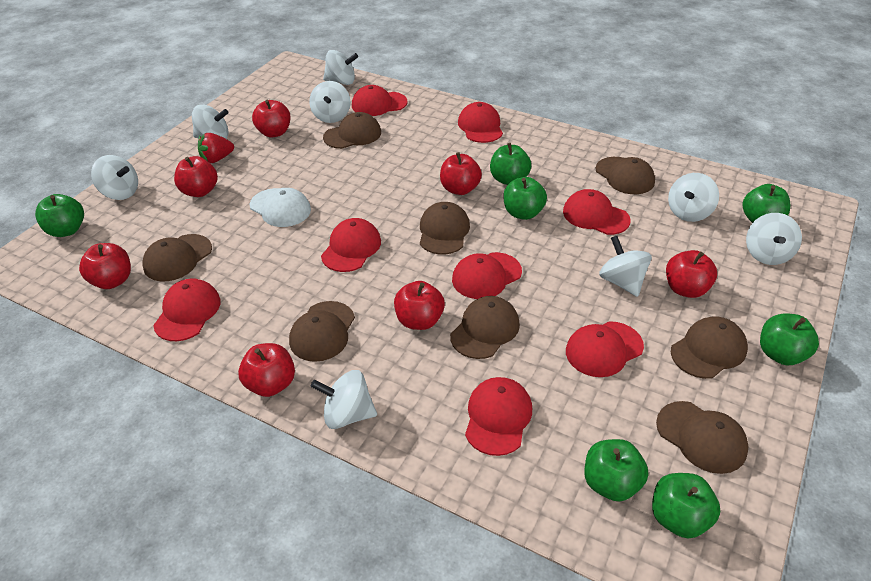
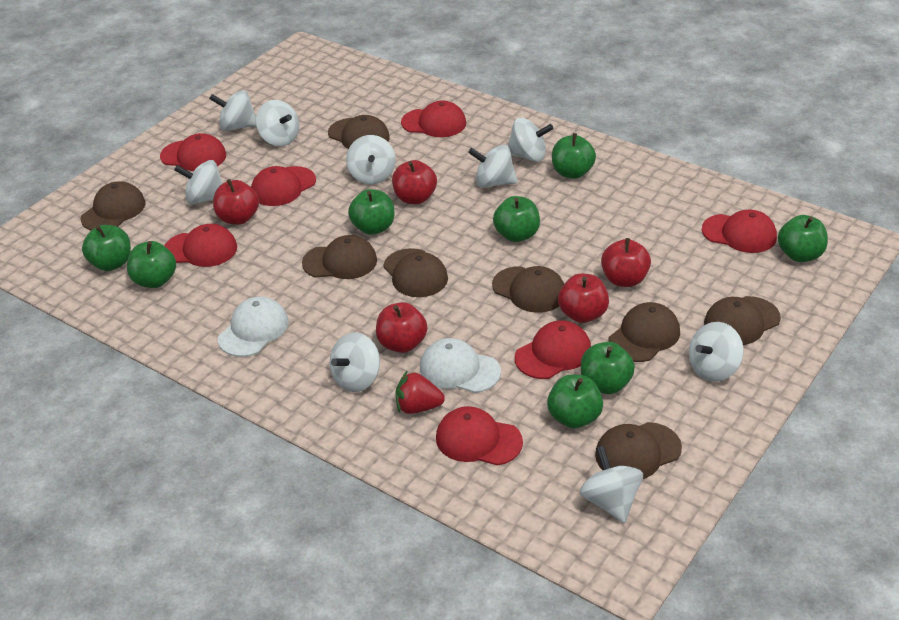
green apple: 7 -> 8
red apple: 7 -> 5
red cap: 8 -> 7
white cap: 1 -> 2
white spinning top: 8 -> 9

